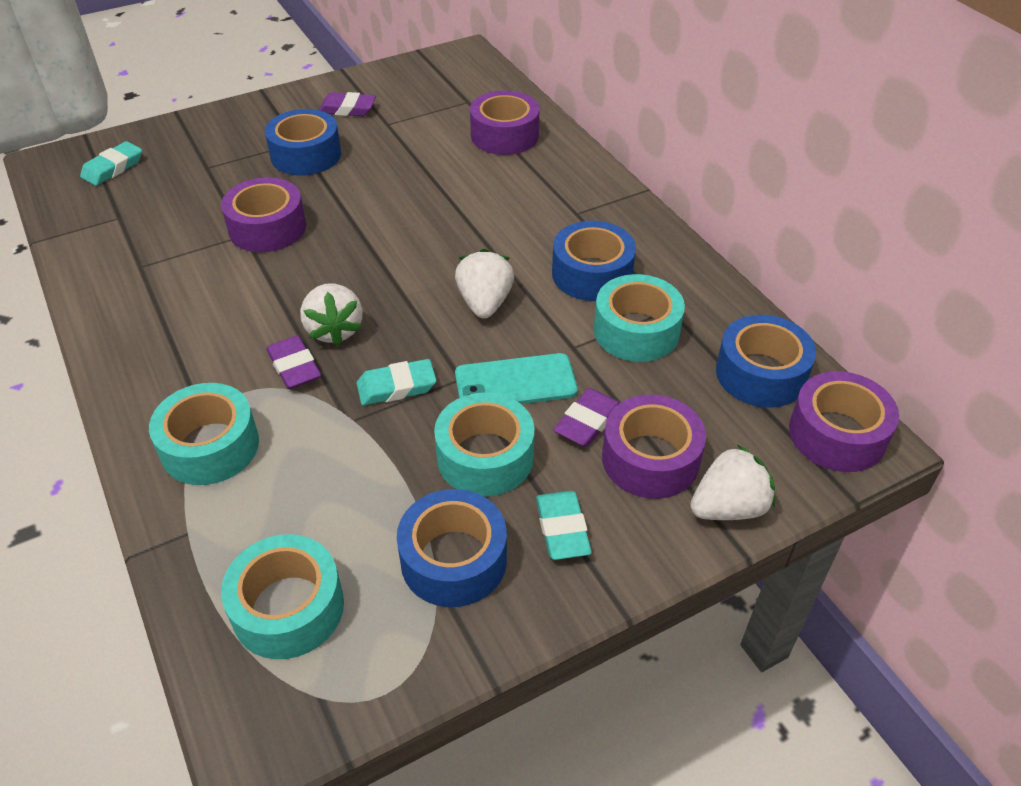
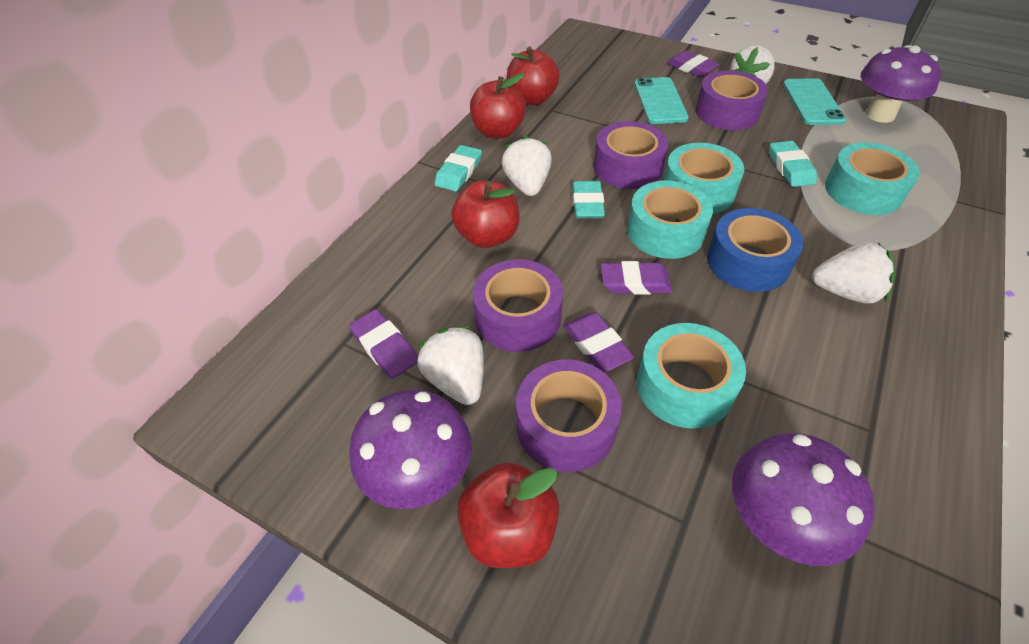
blue tape: 4 -> 1
purple eraser: 3 -> 4
purple mushroom: 0 -> 3
red apple: 0 -> 4
turquoise phone: 1 -> 2
white strawberry: 3 -> 4

